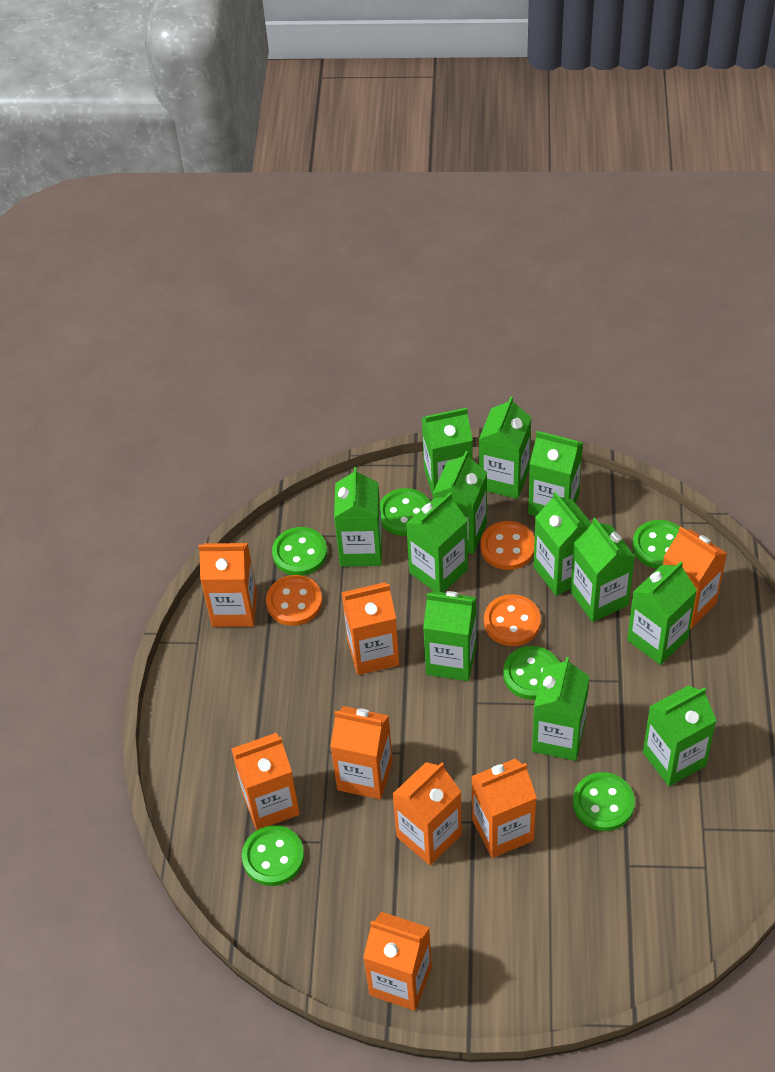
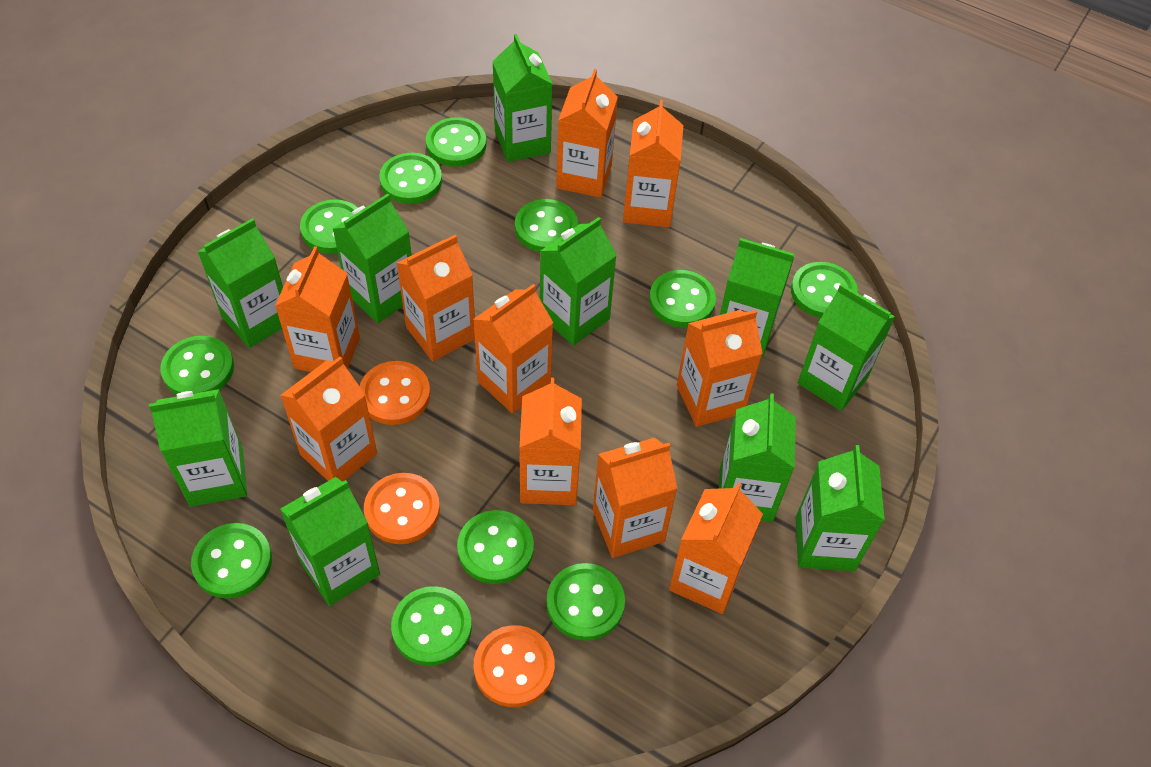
green button: 6 -> 11
green carton: 12 -> 10
orange carton: 8 -> 10

